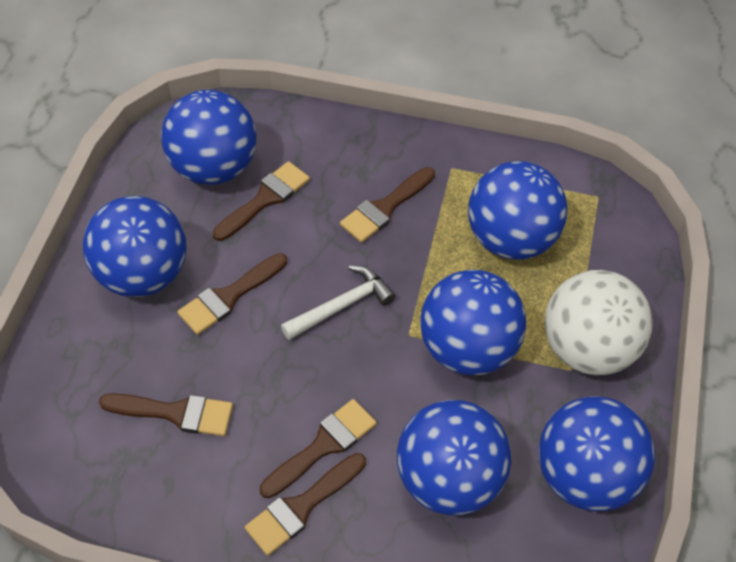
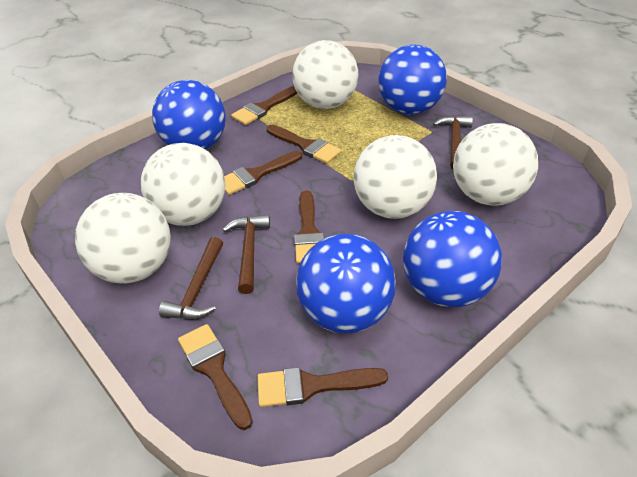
blue ball: 6 -> 4
brown hammer: 0 -> 3
white ball: 1 -> 5
white hammer: 1 -> 0

